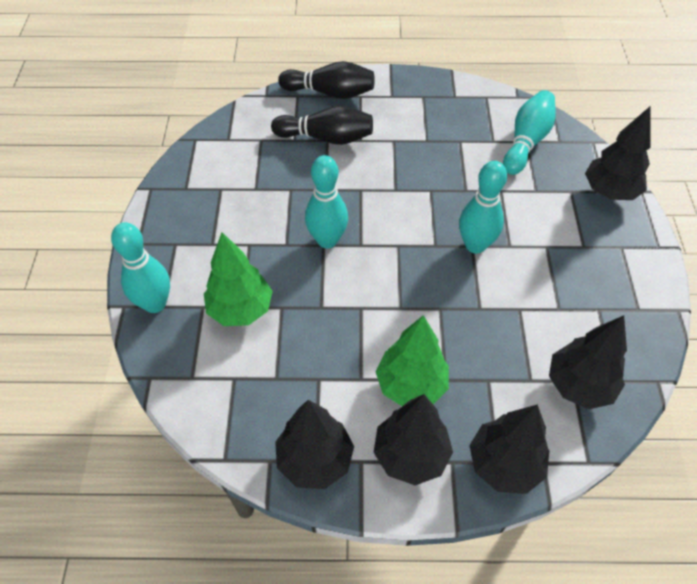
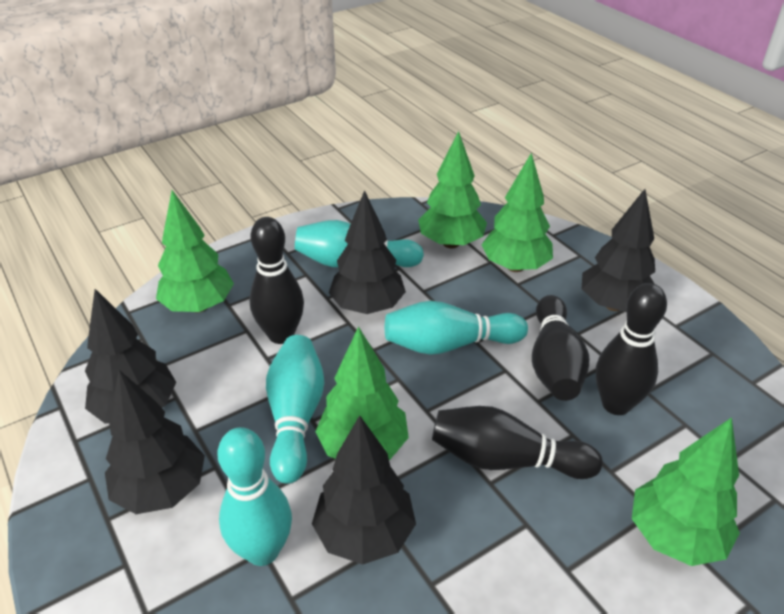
black bowling pin: 2 -> 4
green tree: 2 -> 5

